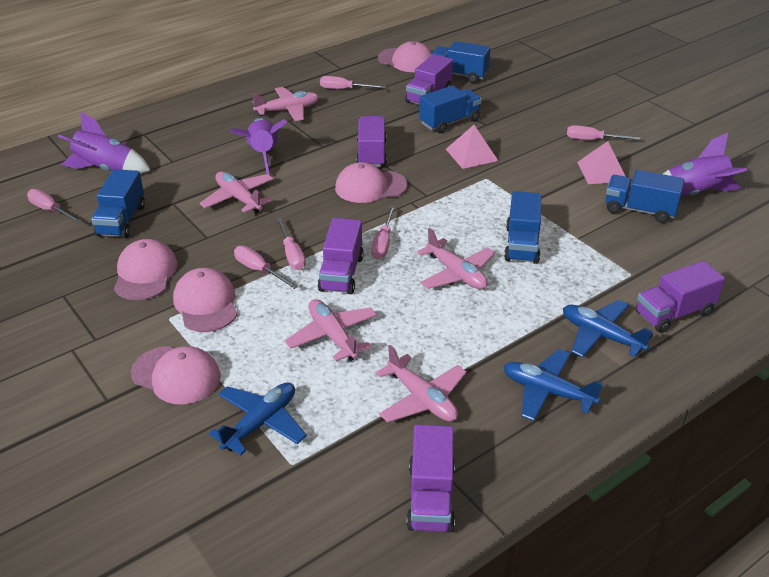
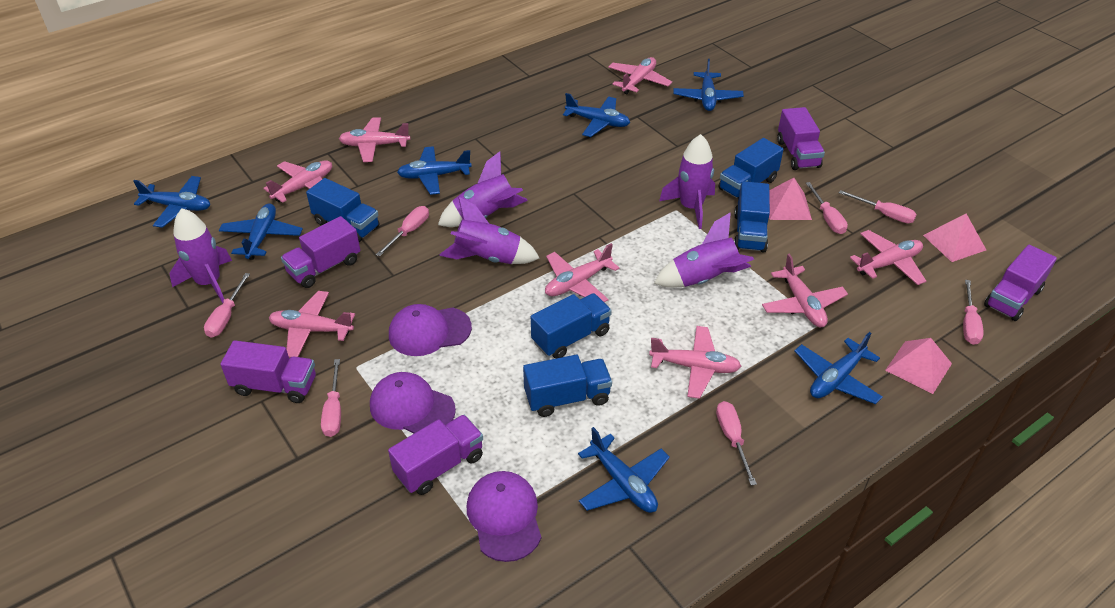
blue plane: 3 -> 7
pink cap: 5 -> 0
pink plane: 5 -> 8
pink pyramid: 2 -> 3
pink screwdriver: 6 -> 7
purple cap: 0 -> 3
purple rocket: 3 -> 5

